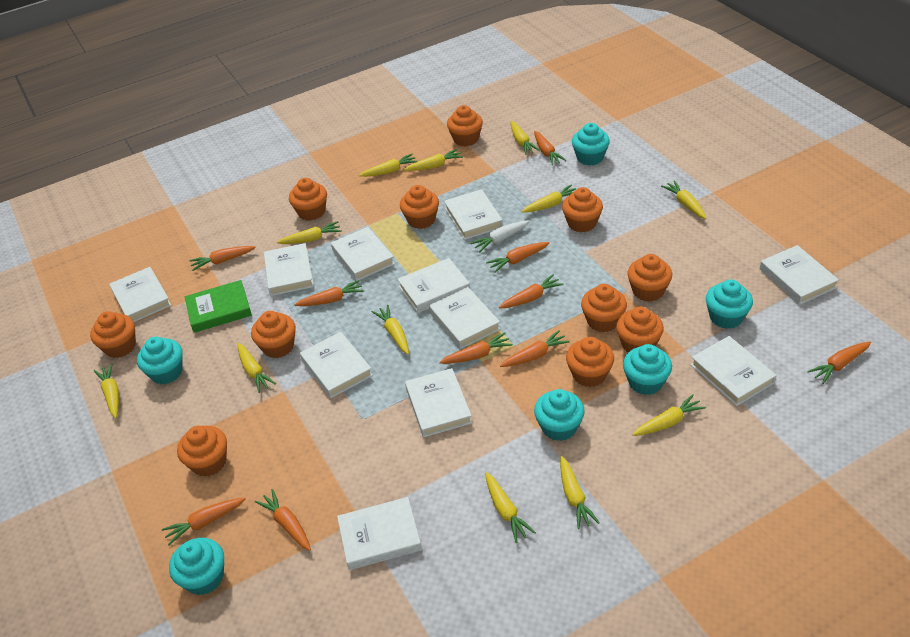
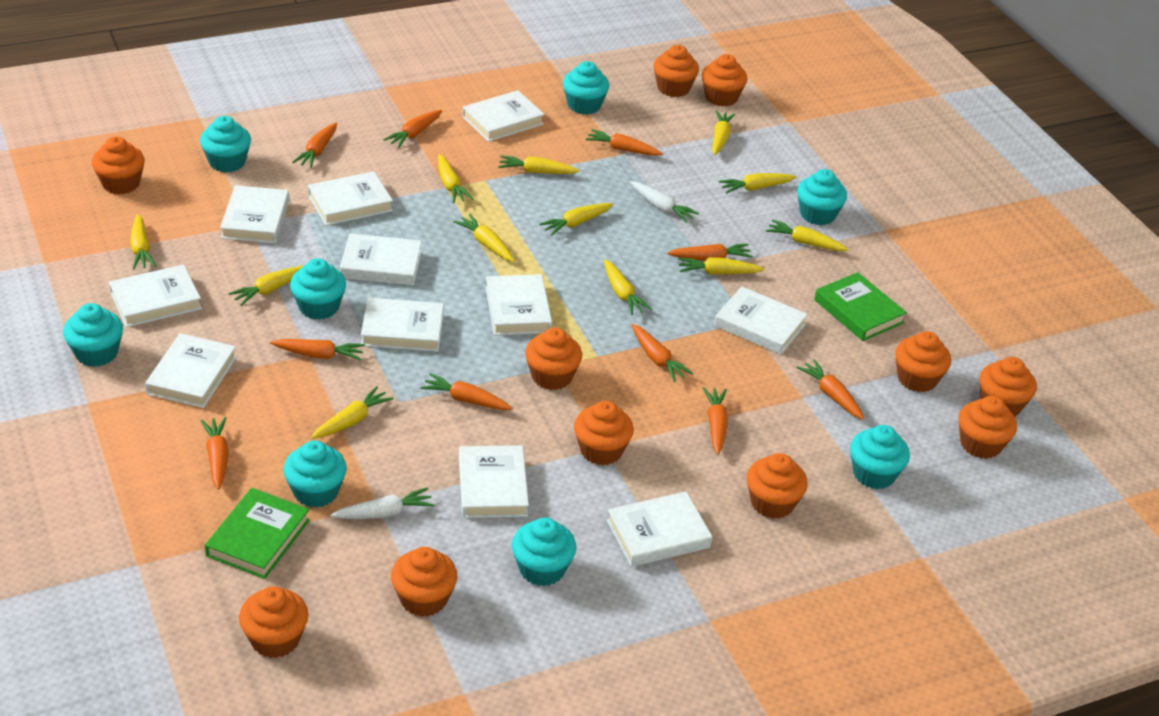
green book: 1 -> 2
turquoise cupcake: 6 -> 8
white carrot: 1 -> 2

